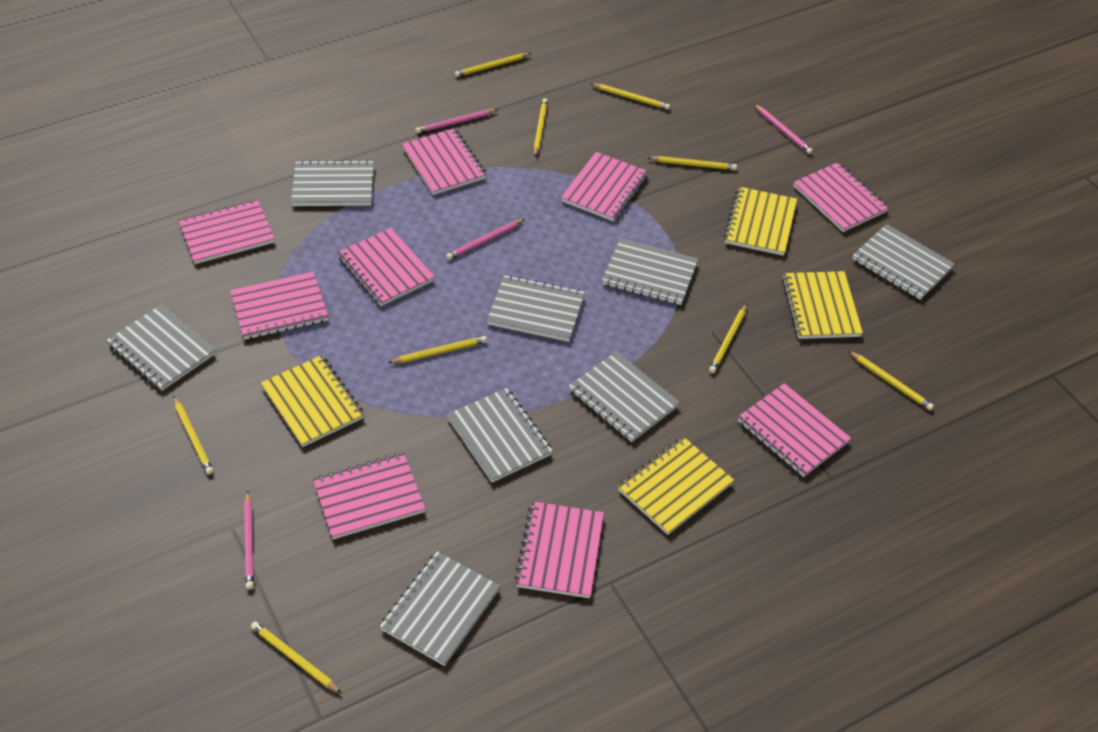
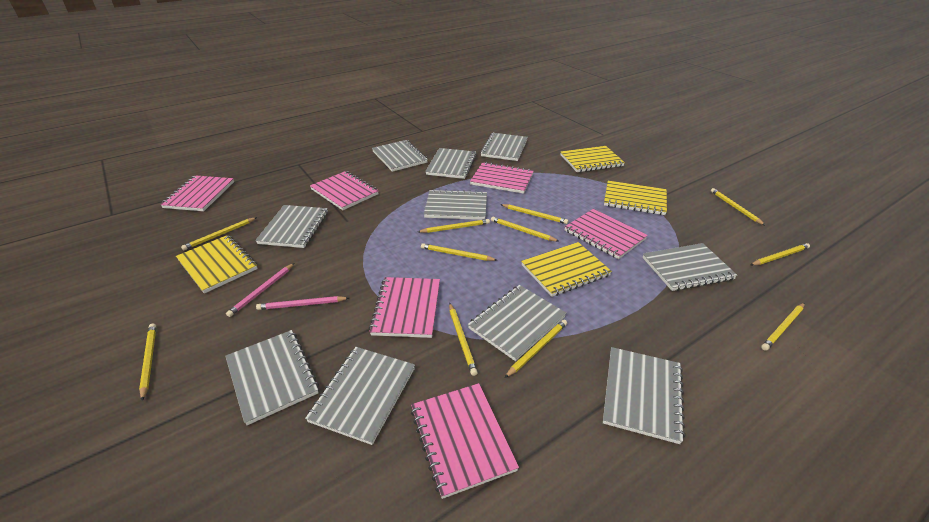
grey notebook: 8 -> 10
pink notebook: 9 -> 6
pink pencil: 4 -> 2
yellow pencil: 9 -> 11

